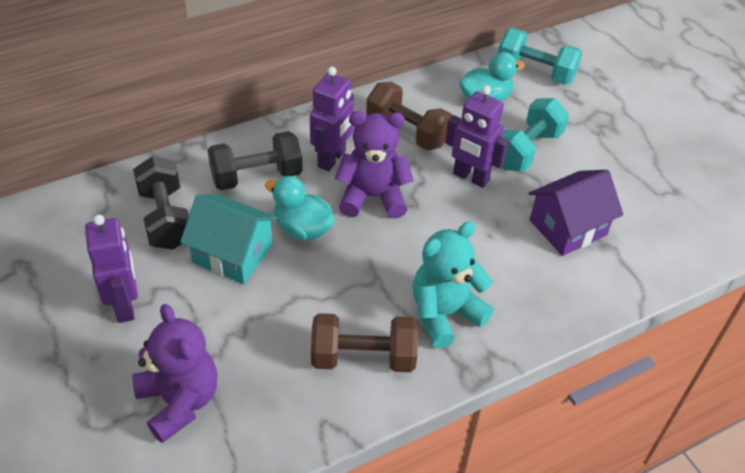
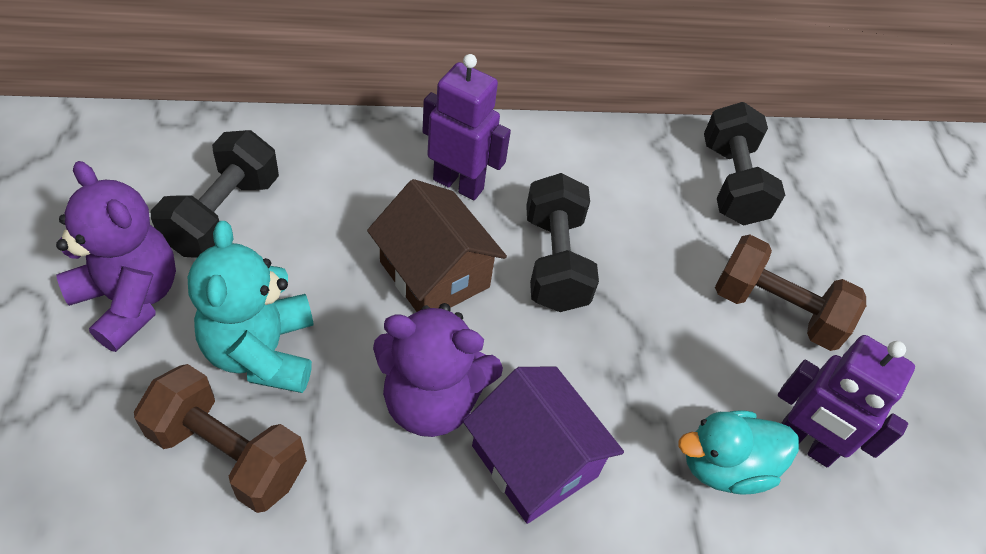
black dumbbell: 2 -> 3
brown house: 0 -> 1
purple robot: 3 -> 2
turquoise duck: 2 -> 1
turquoise dumbbell: 2 -> 0
turquoise house: 1 -> 0

